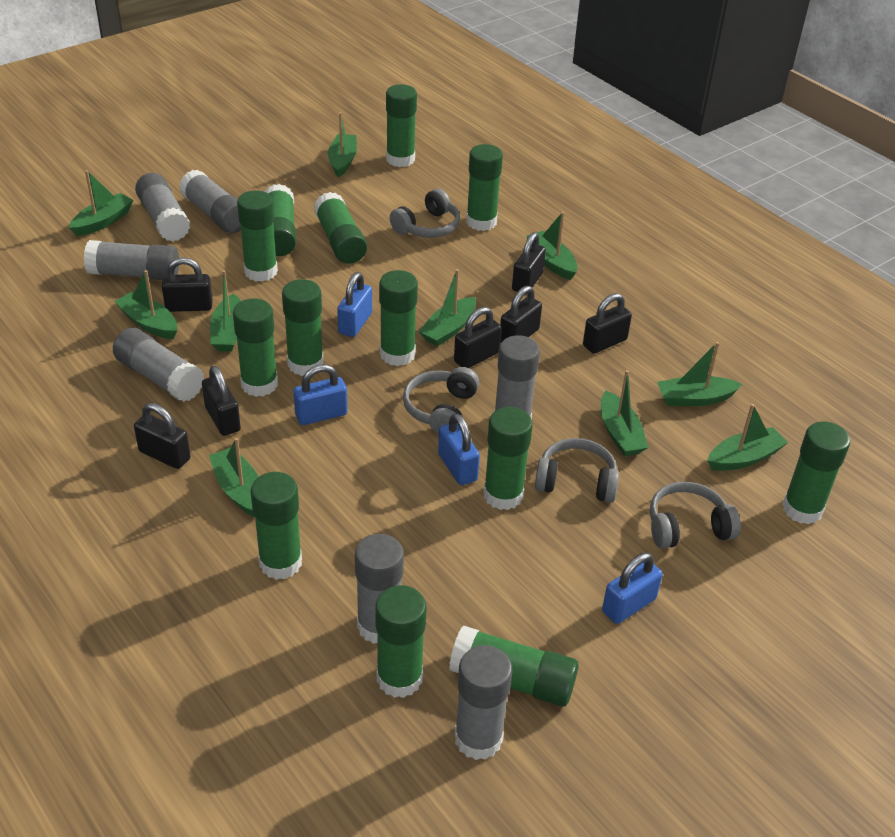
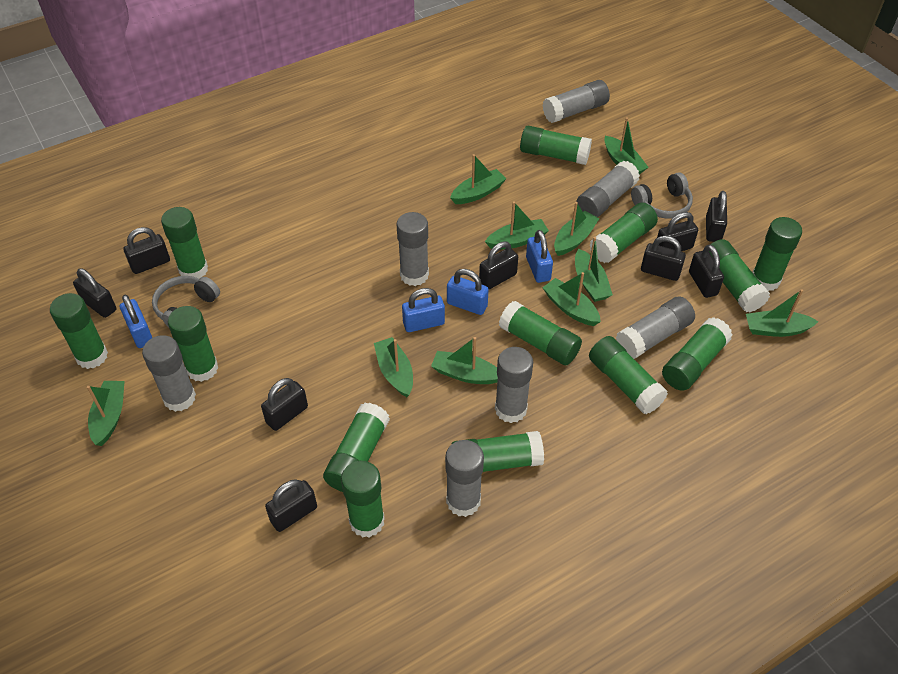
black padlock: 7 -> 9
grey headphones: 4 -> 2

